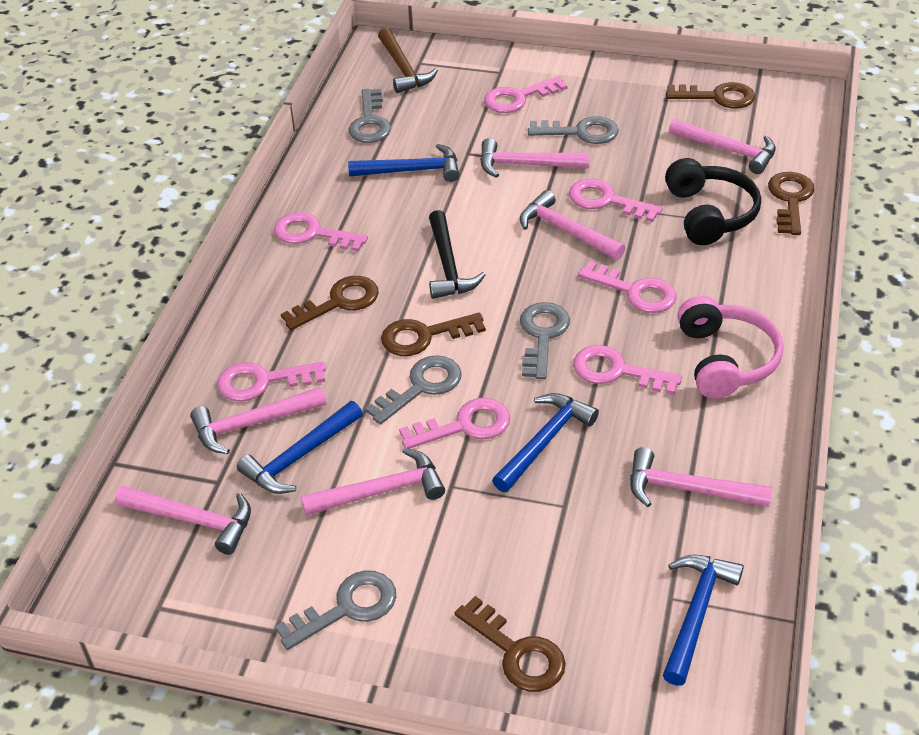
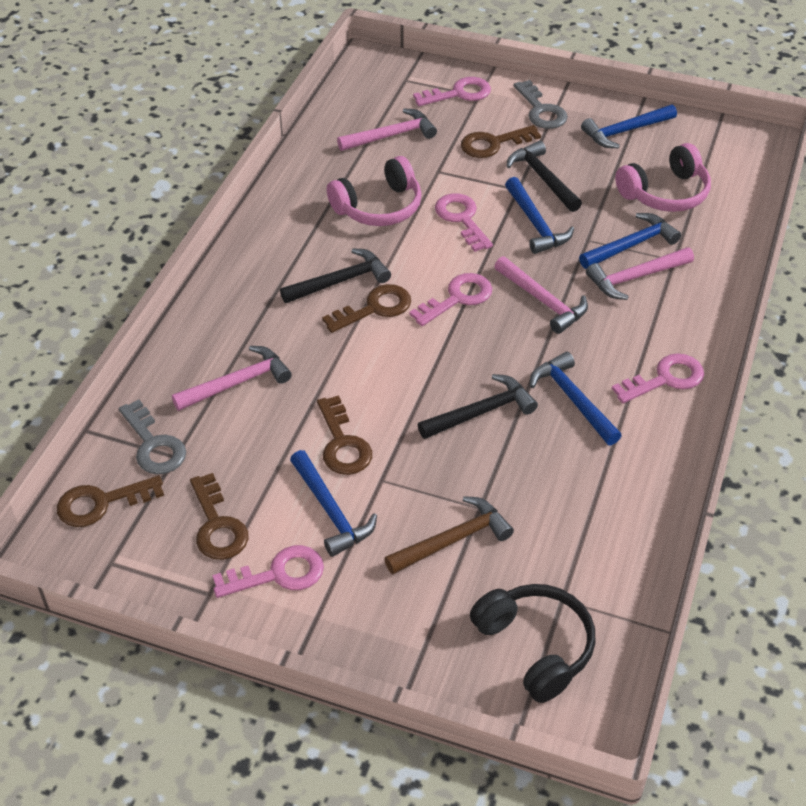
black hammer: 1 -> 3
blue hammer: 4 -> 5
grey key: 5 -> 2
pink hammer: 7 -> 4
pink headphones: 1 -> 2
pink key: 7 -> 5

